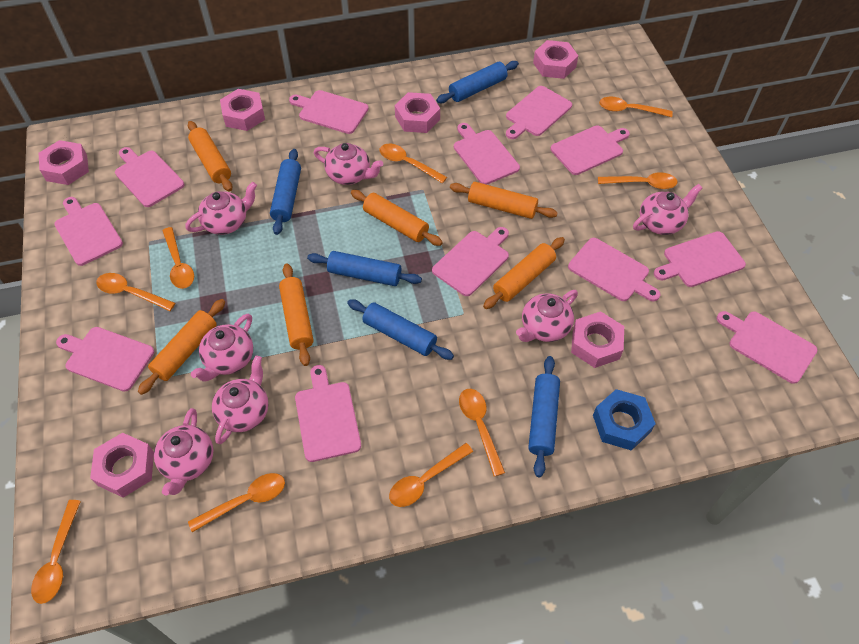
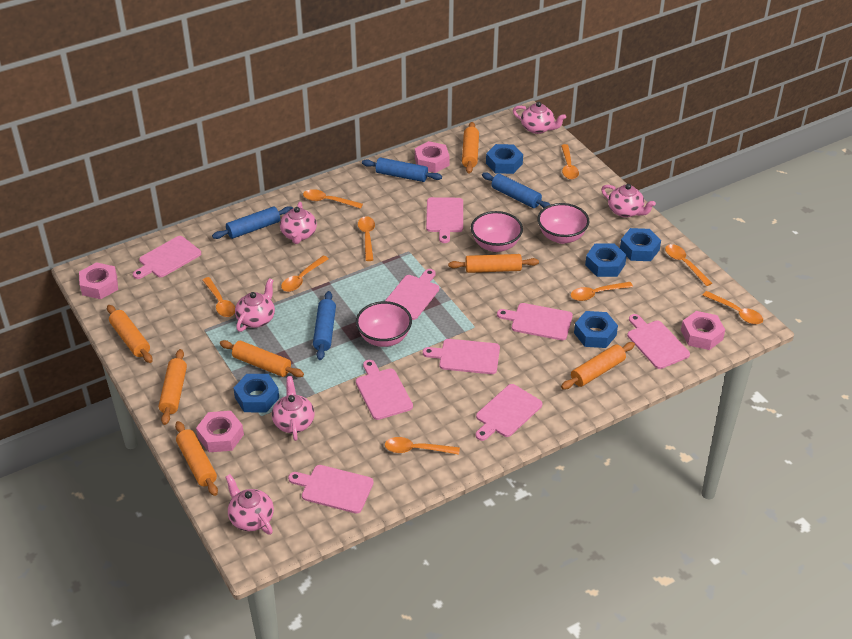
blue nut: 1 -> 5
blue rolling pin: 5 -> 4
orange rolling pin: 6 -> 7
pink bowl: 0 -> 3
pink cutting board: 12 -> 9
pink nut: 6 -> 4
pink teapot: 7 -> 6

